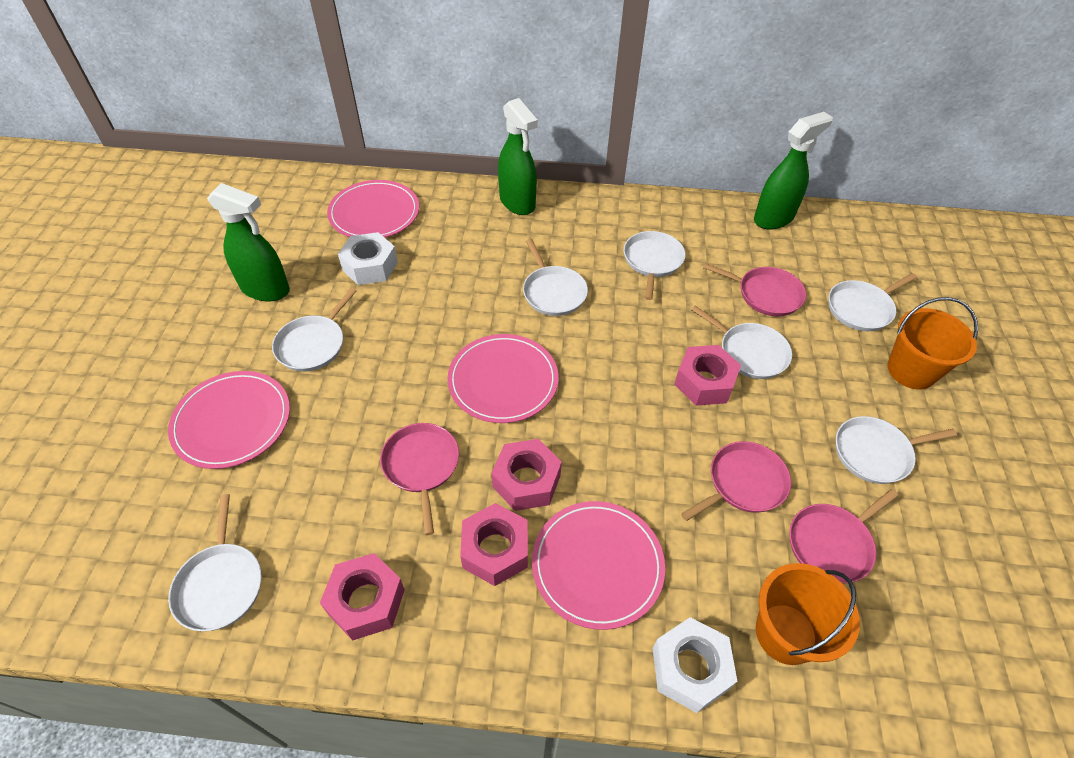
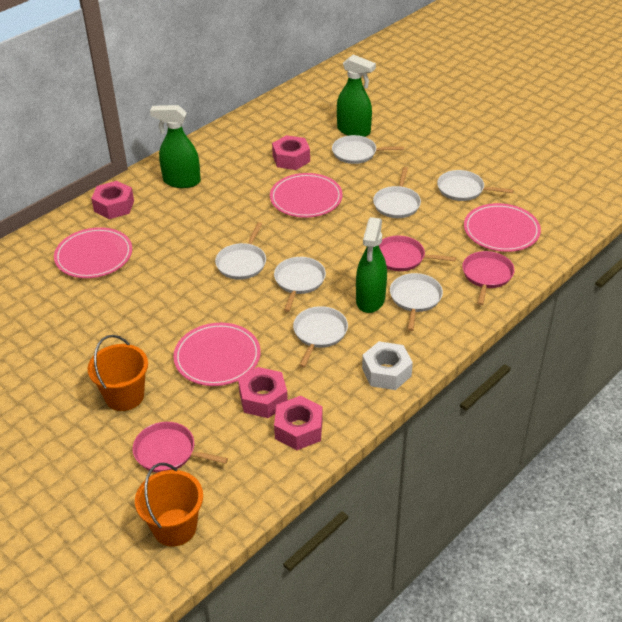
pink pan: 4 -> 3
white nut: 2 -> 1

